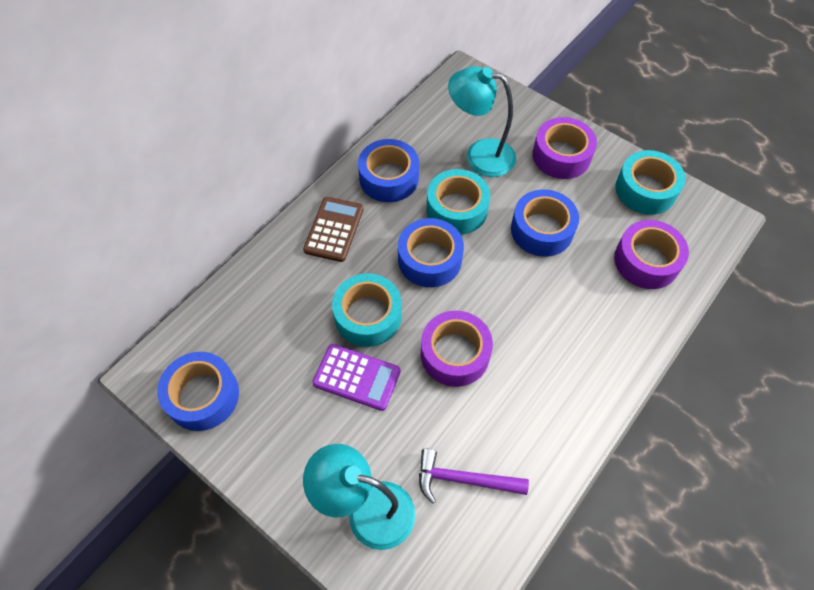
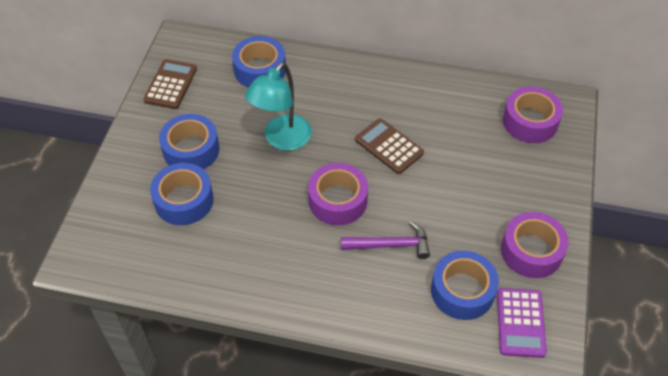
brown calculator: 1 -> 2
turquoise lamp: 2 -> 1
turquoise tape: 3 -> 0

